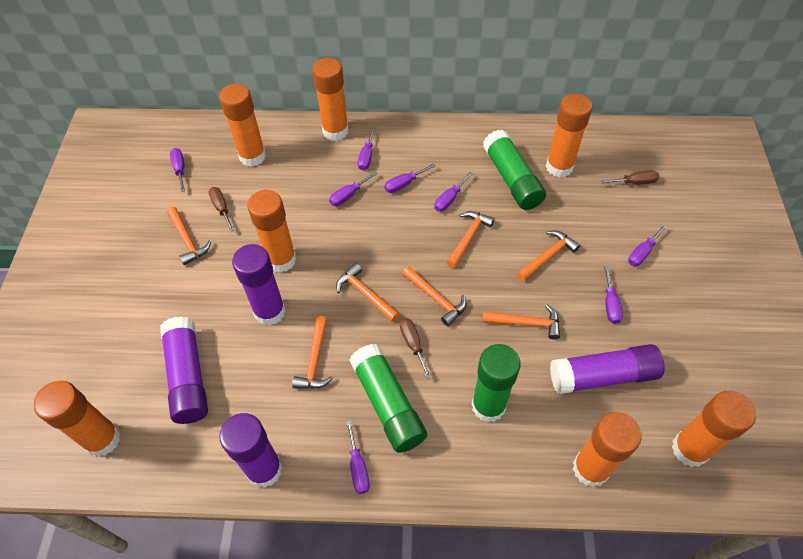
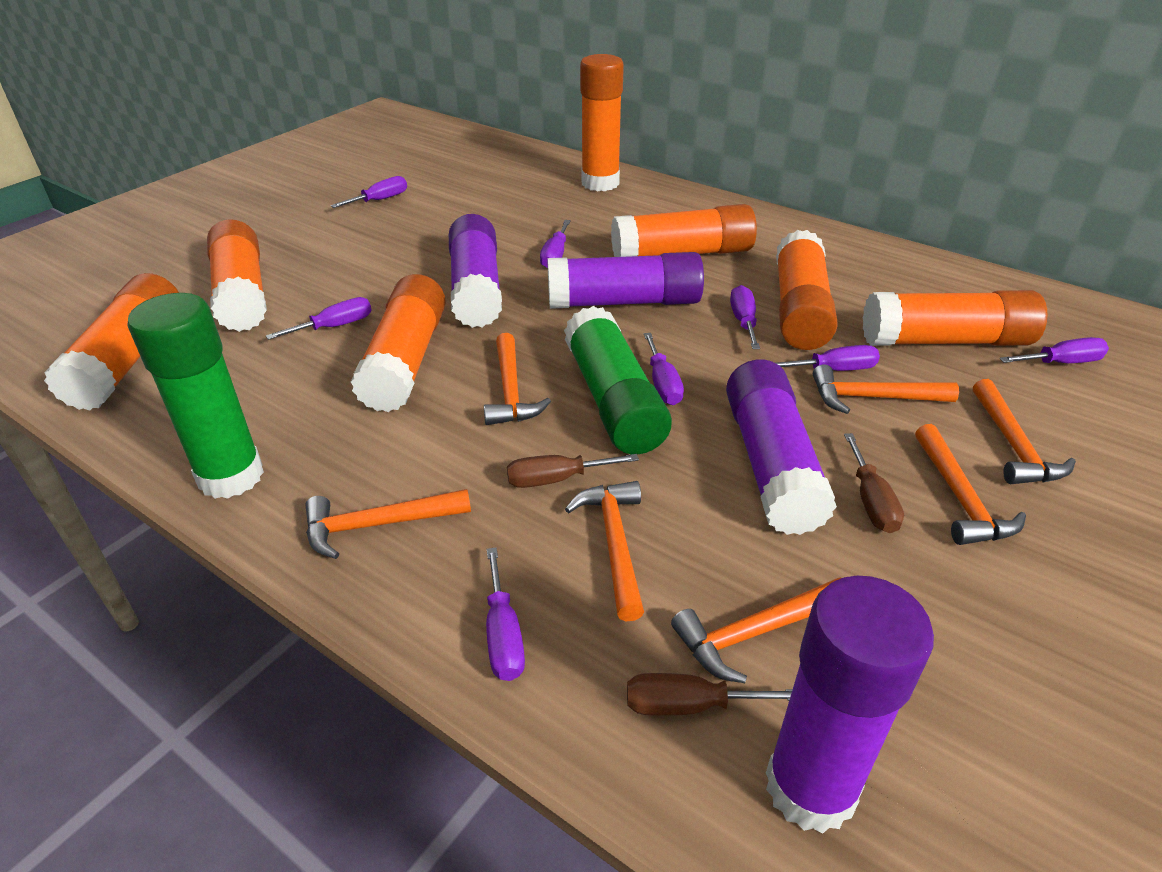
green glue stick: 3 -> 2

